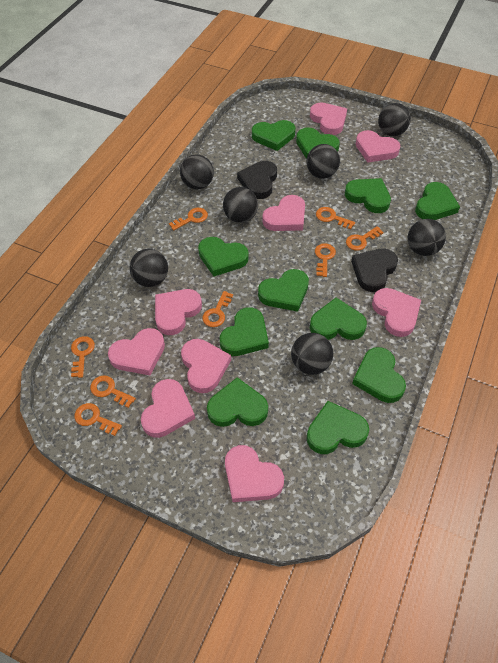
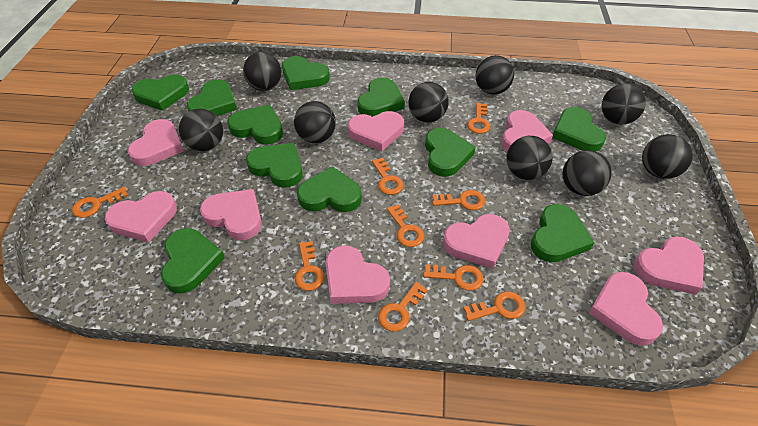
black ball: 7 -> 9
black heart: 2 -> 0
orange key: 8 -> 9

